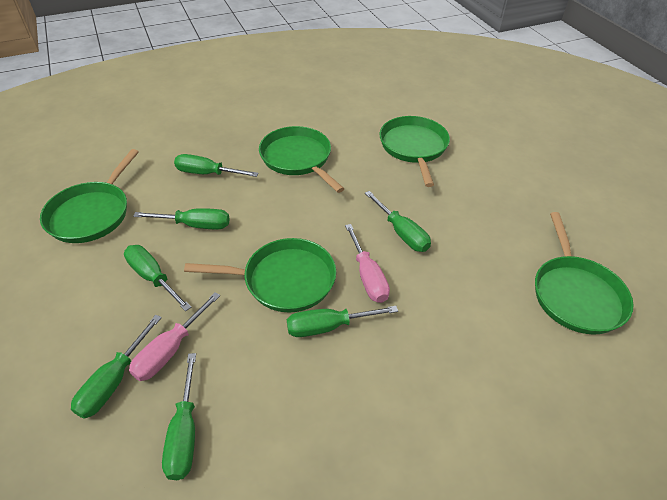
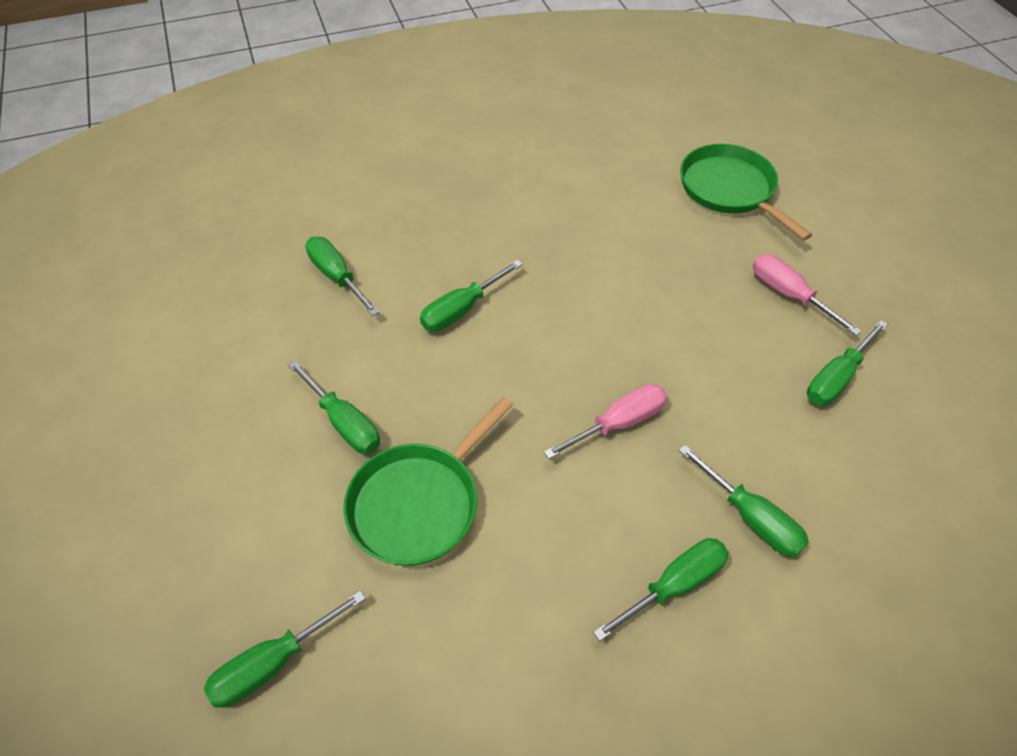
green pan: 5 -> 2

